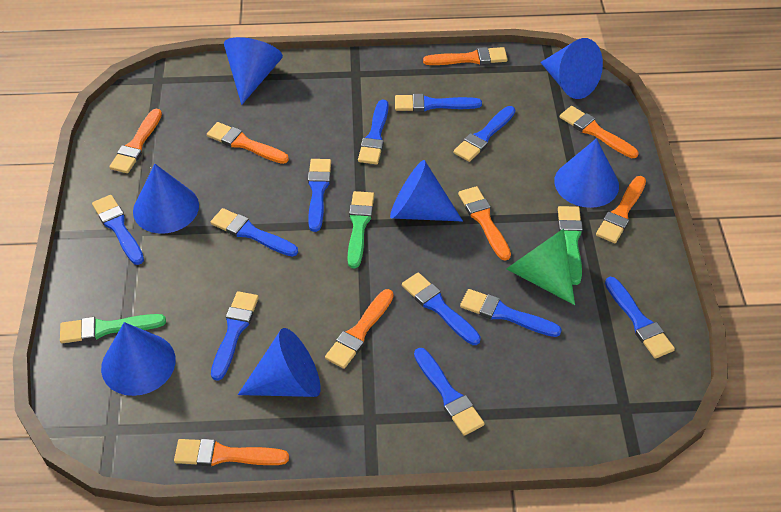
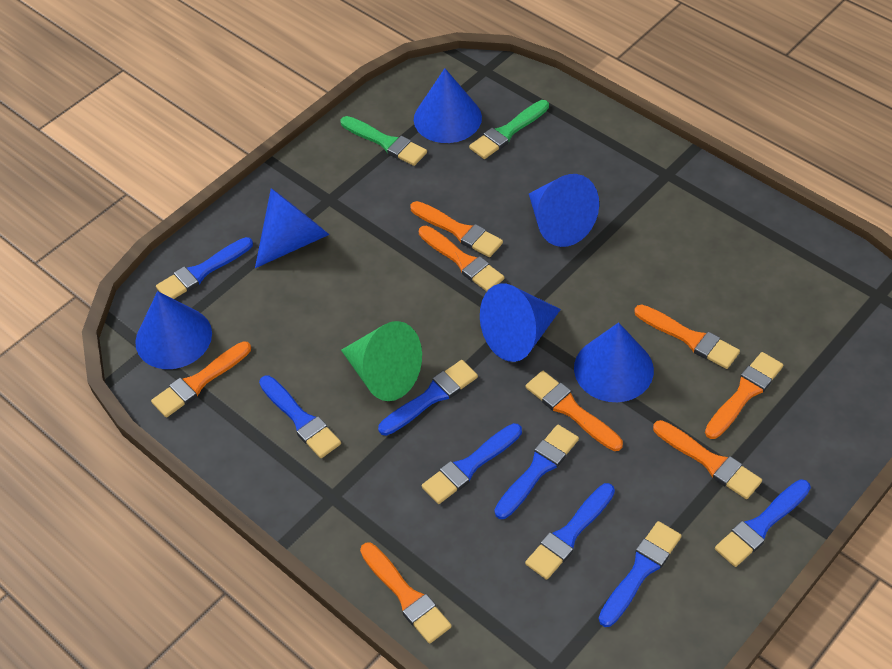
blue brush: 11 -> 8
blue cone: 7 -> 6
green brush: 3 -> 2

